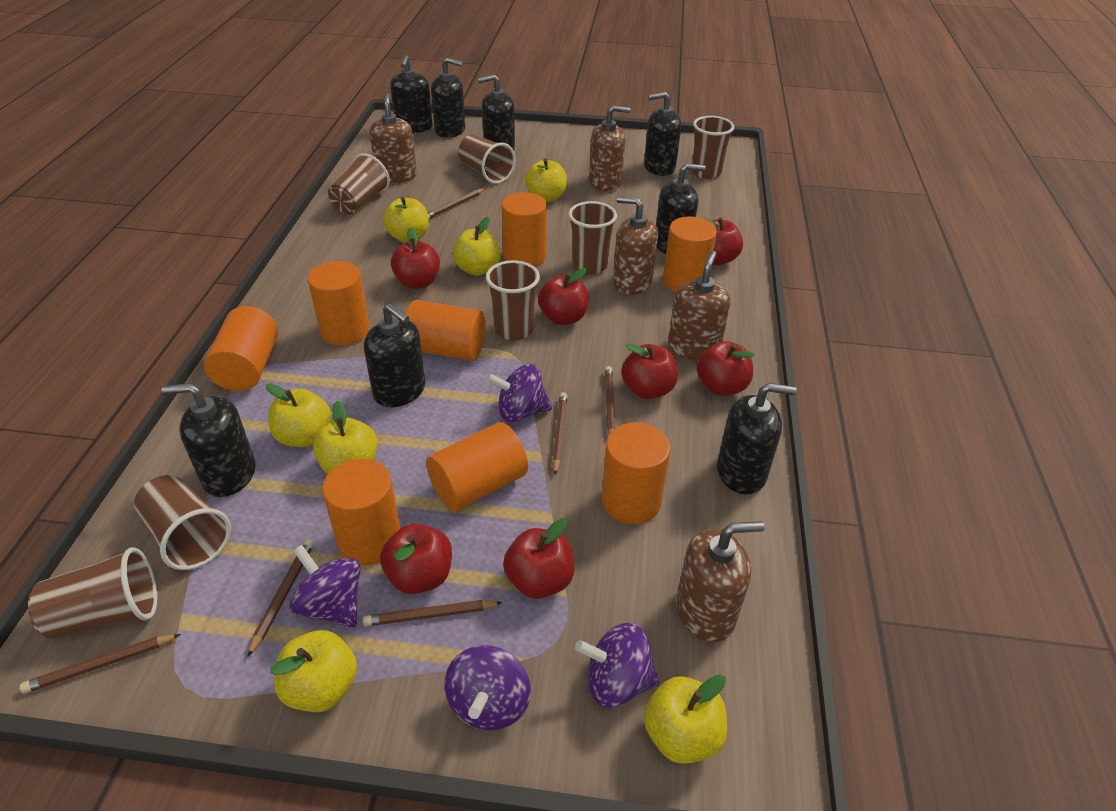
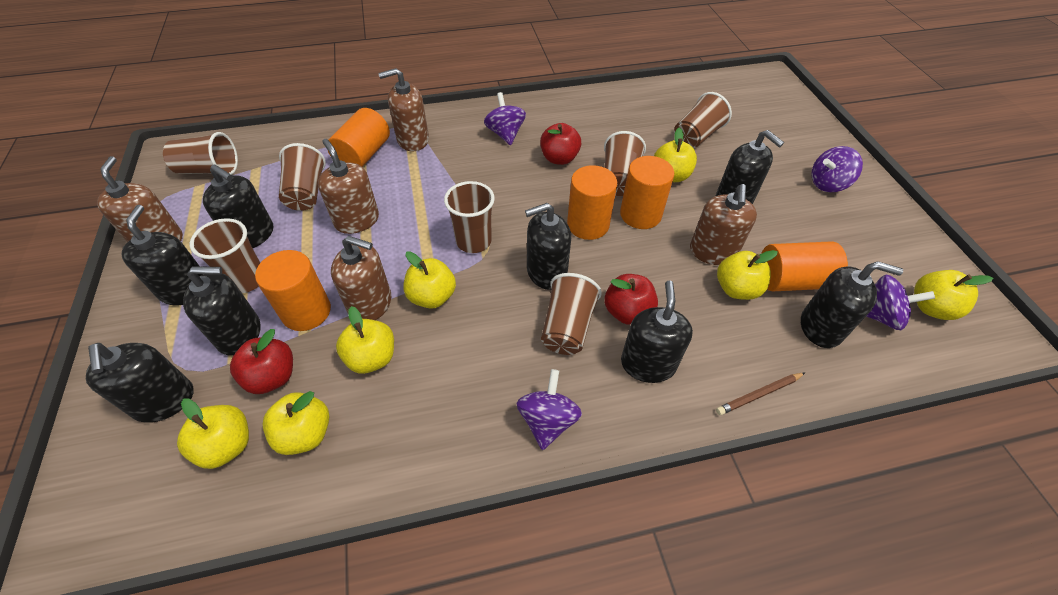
brown pencil: 6 -> 1
orange cylinder: 8 -> 5
red apple: 7 -> 3

